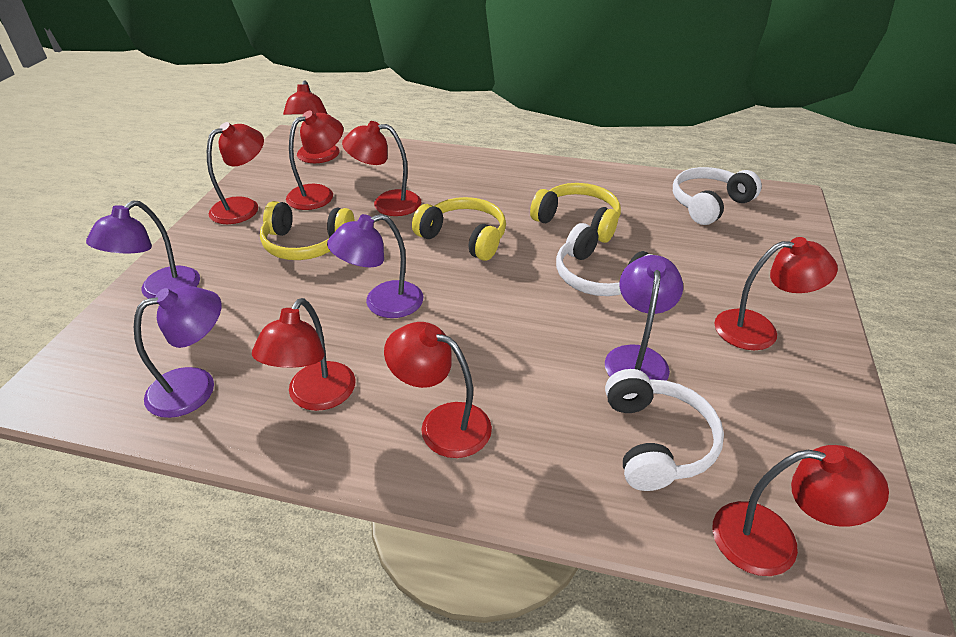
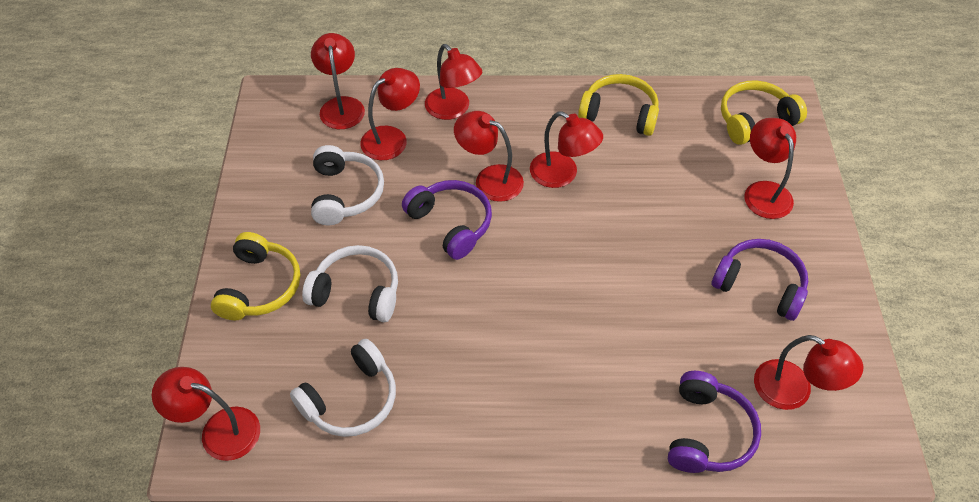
purple headphones: 0 -> 3
purple lamp: 4 -> 0

